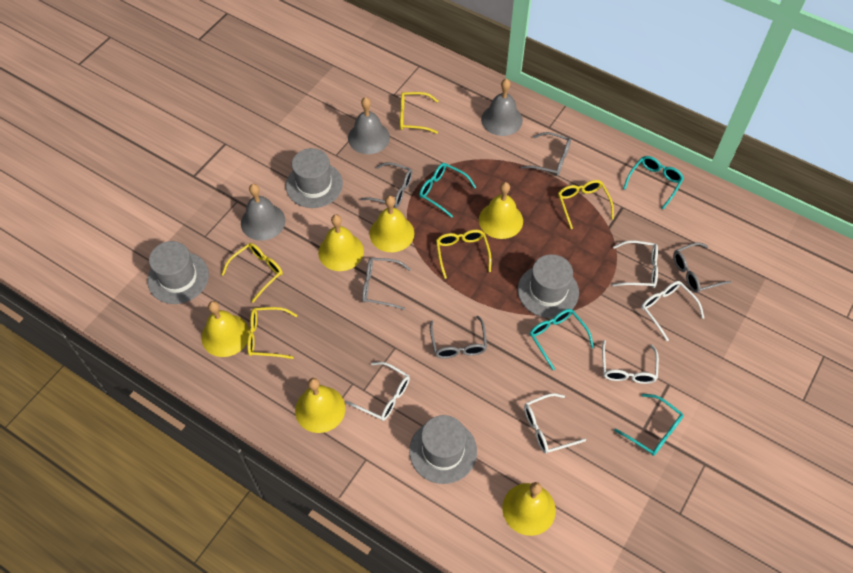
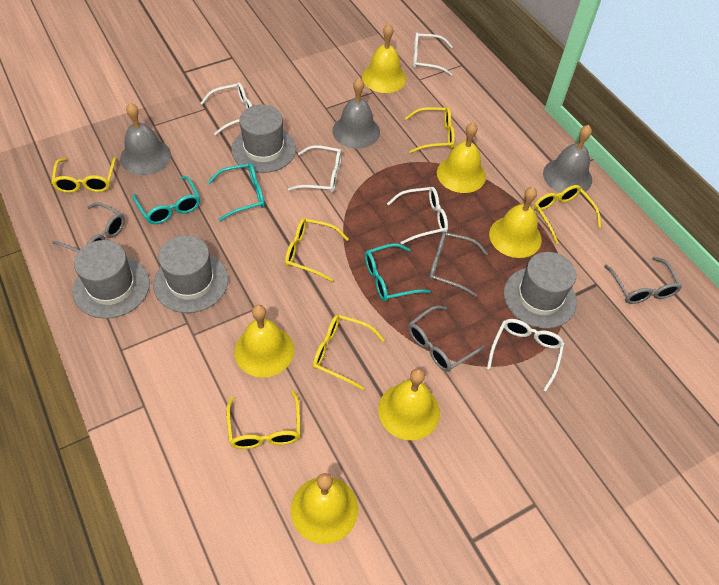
grey glasses: 5 -> 4
turquoise glasses: 4 -> 3
yellow glasses: 5 -> 6

